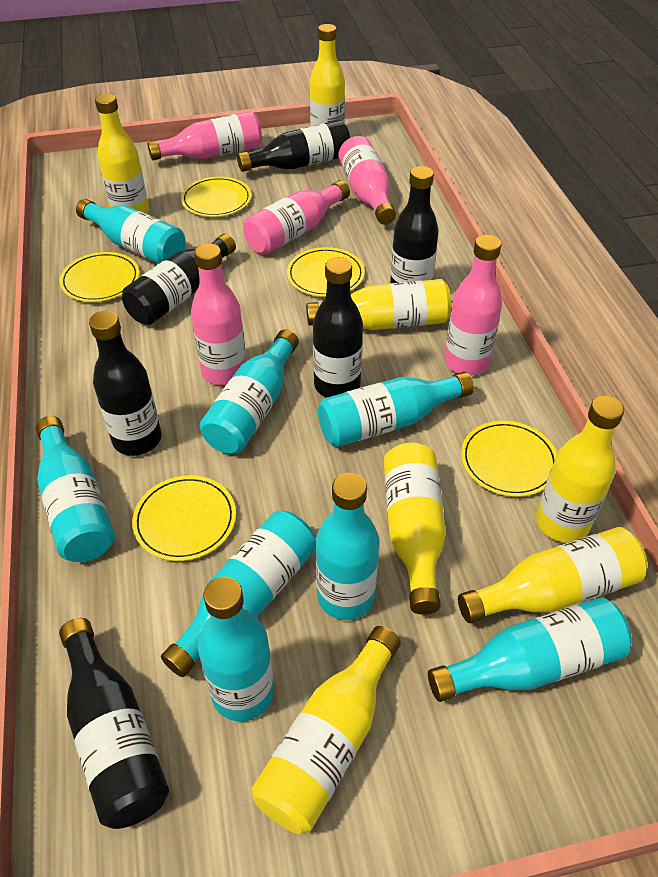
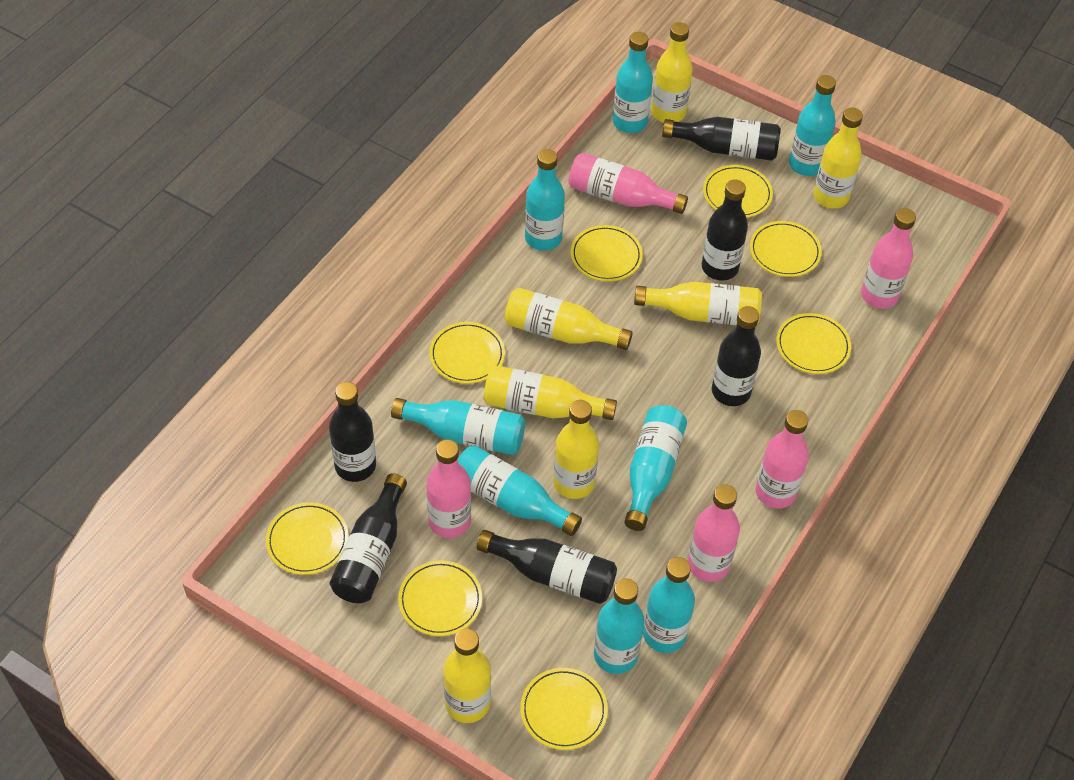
yellow plate: 5 -> 8

